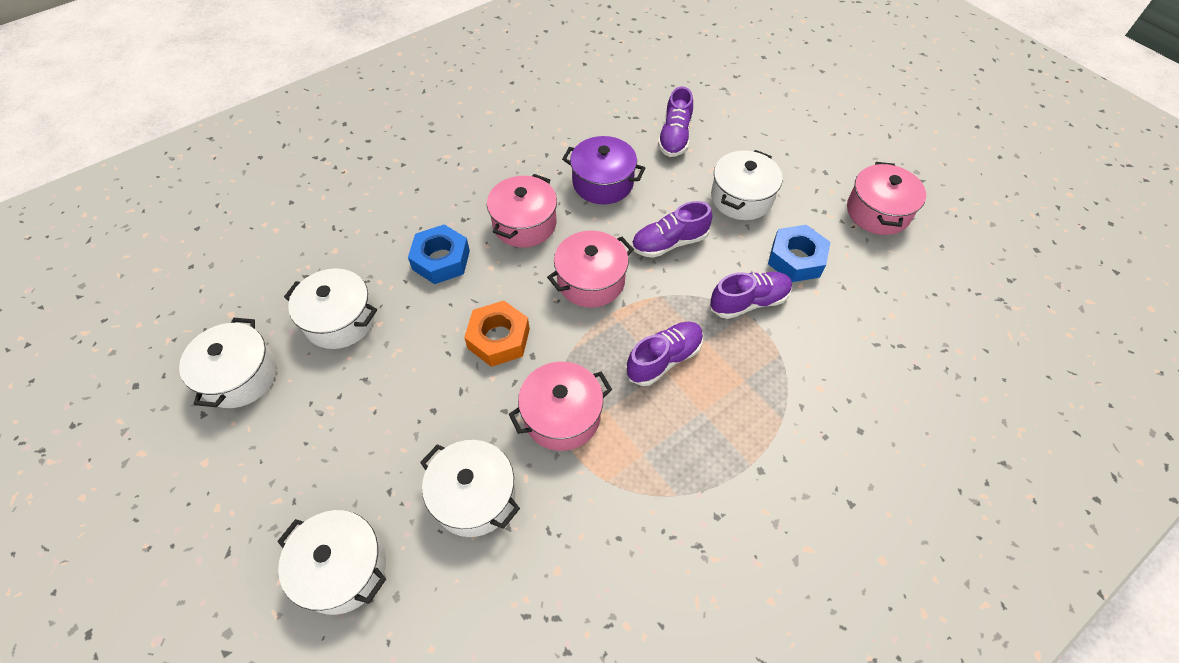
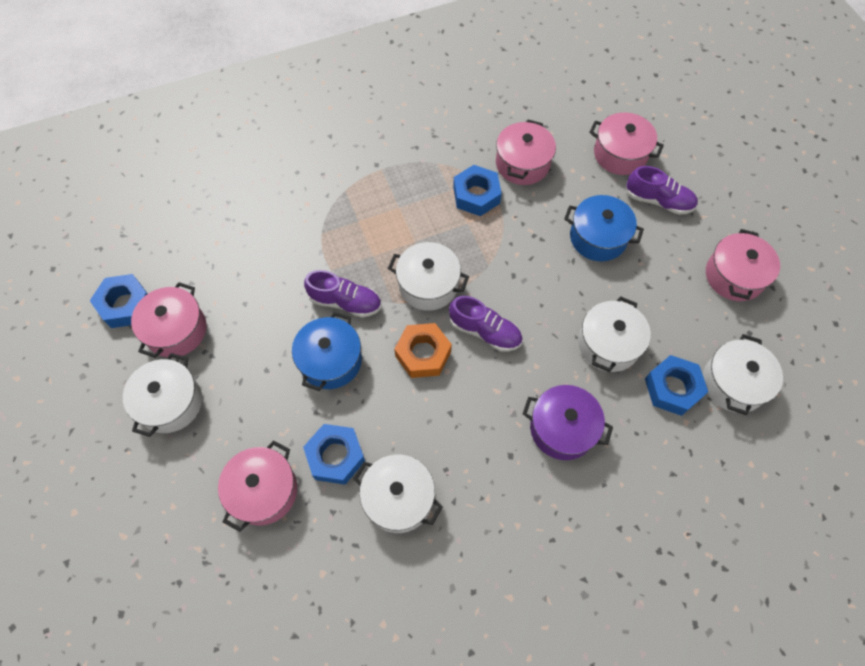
blue nut: 2 -> 4
blue pot: 0 -> 2
pink pot: 4 -> 5
purple shoe: 4 -> 3

